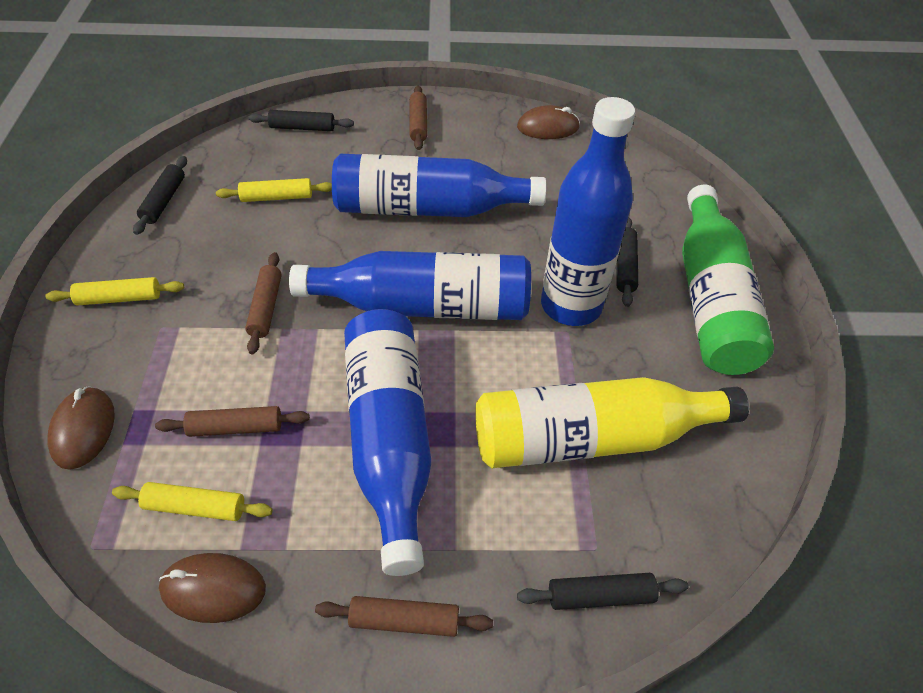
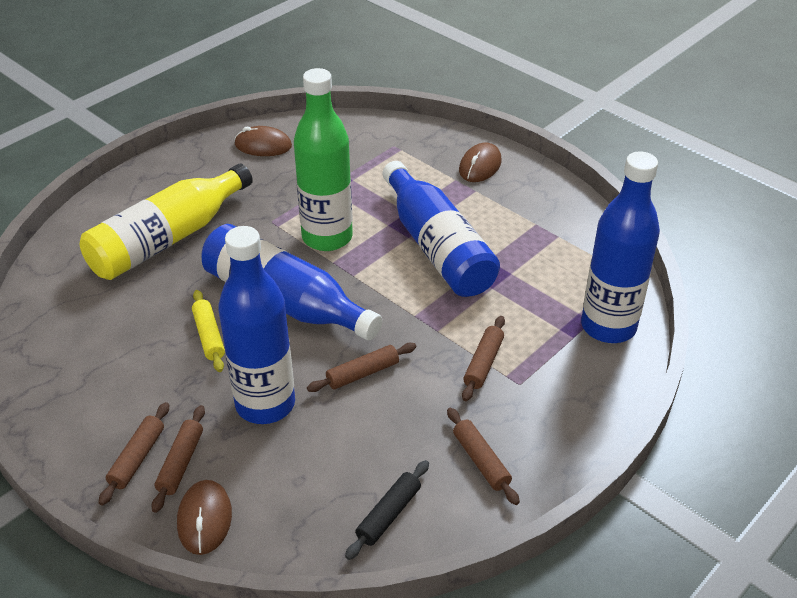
black rolling pin: 4 -> 1
brown rolling pin: 4 -> 5
yellow rolling pin: 3 -> 1

